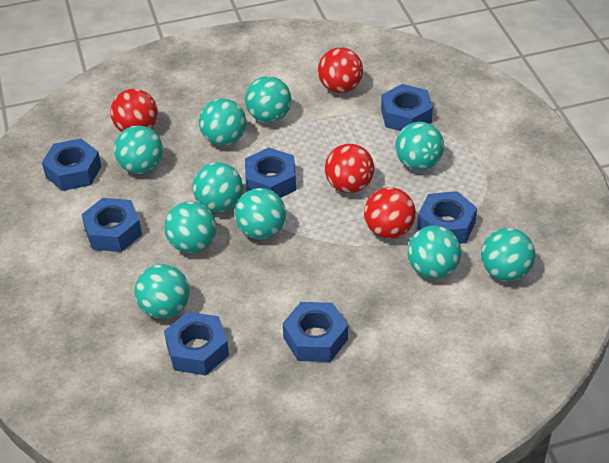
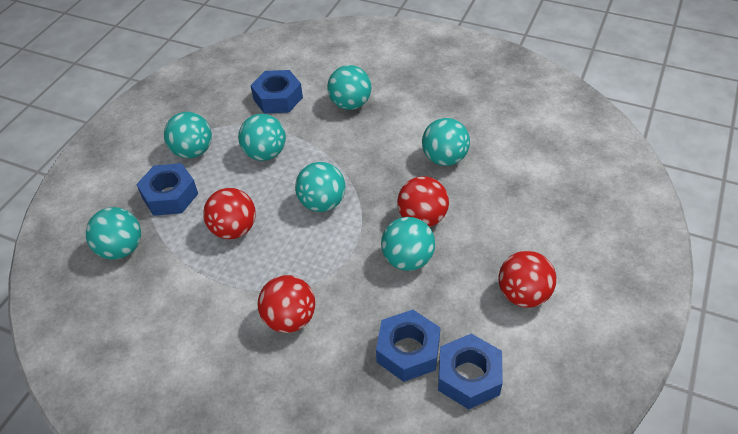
blue nut: 7 -> 4
turquoise ball: 10 -> 7

